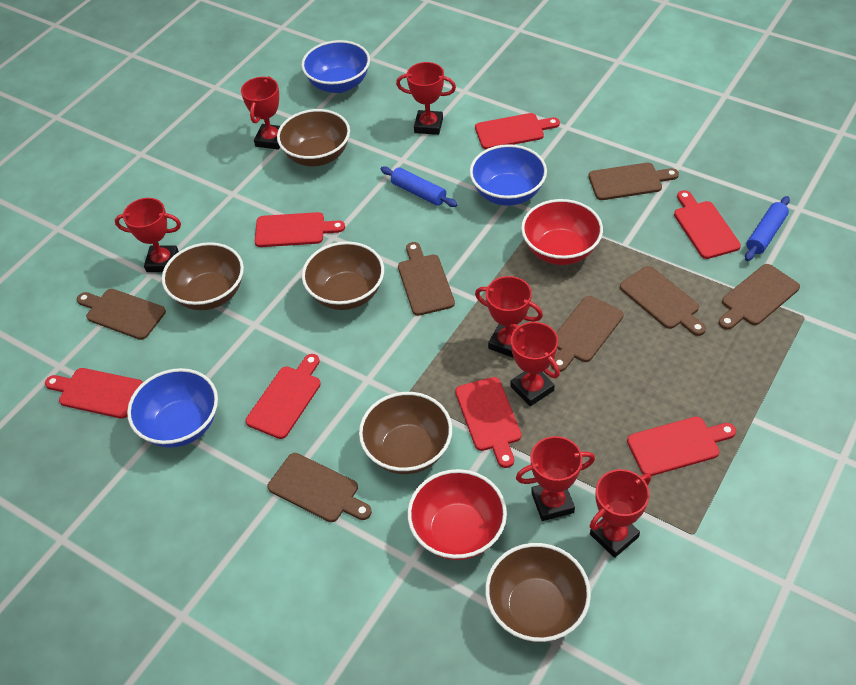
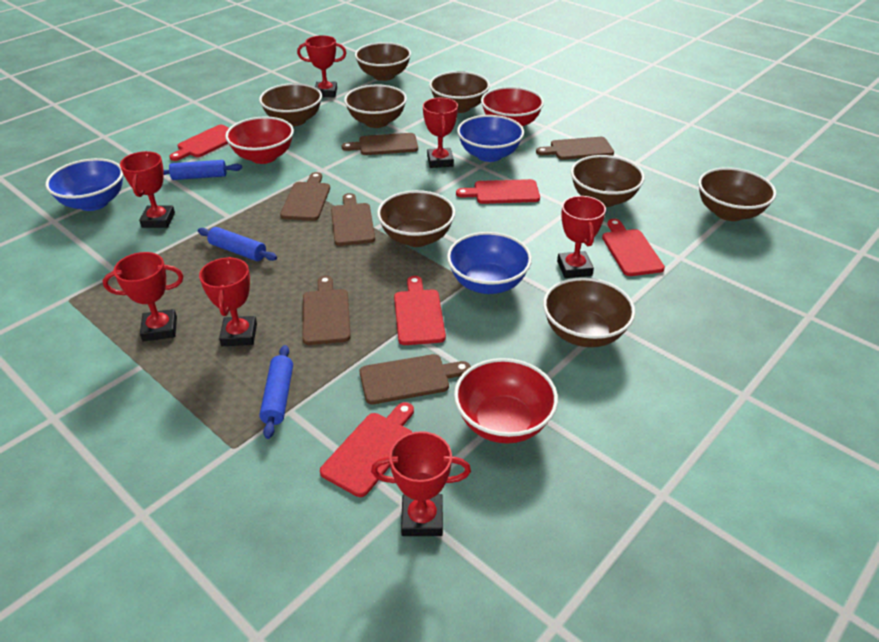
blue rolling pin: 2 -> 3
brown bowl: 5 -> 8
brown cutting board: 7 -> 6
red bowl: 2 -> 3
red cutting board: 7 -> 5

